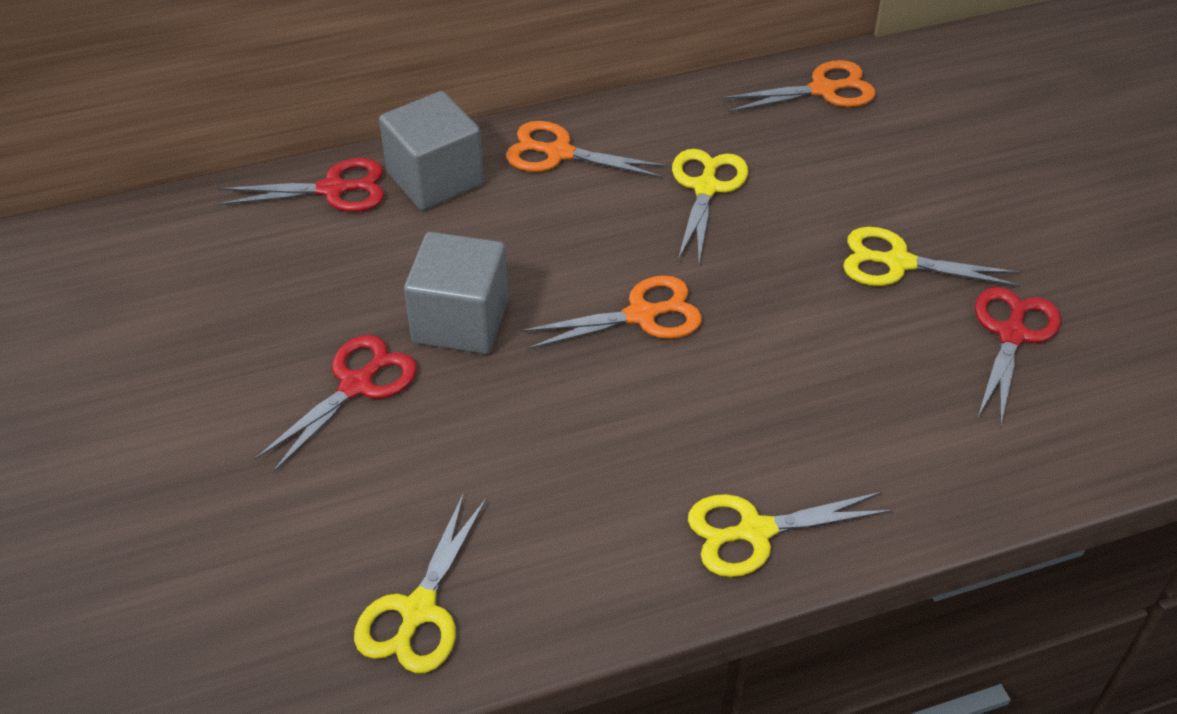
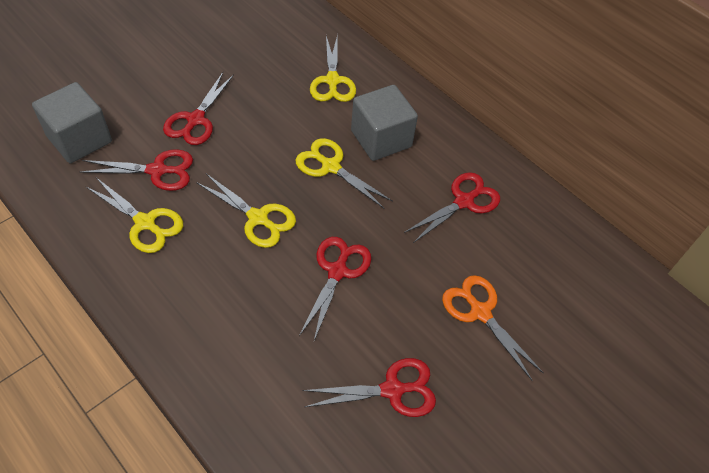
orange scissors: 3 -> 1
red scissors: 3 -> 5

